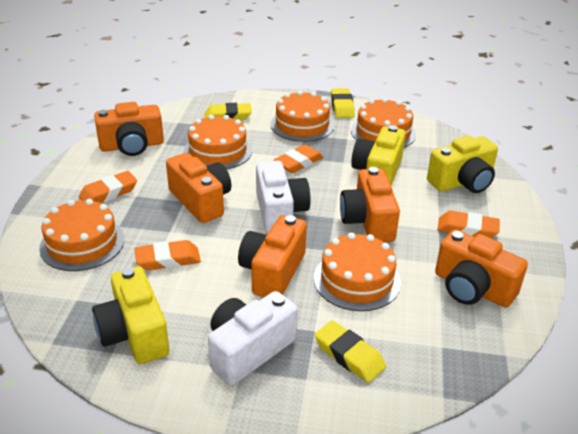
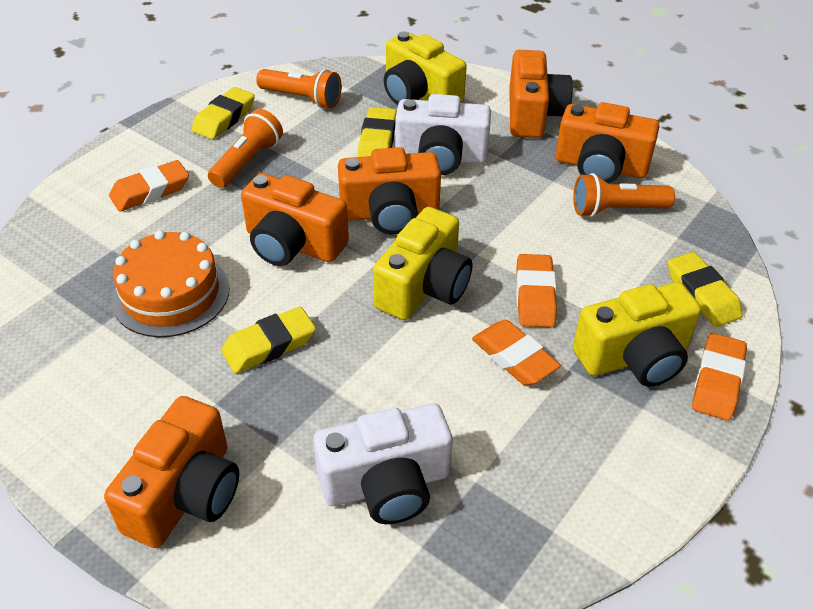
orange cake: 5 -> 1
orange flashlight: 0 -> 3
yellow eraser: 3 -> 4

